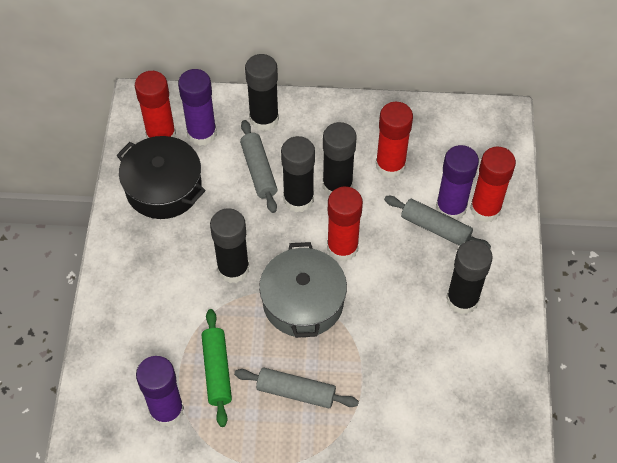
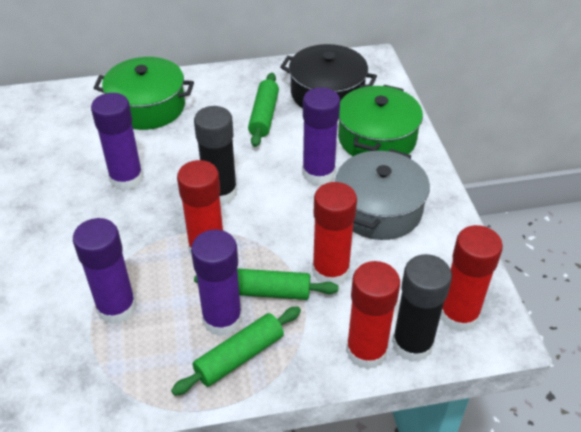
black glue stick: 5 -> 2
green pot: 0 -> 2
green rolling pin: 1 -> 3
grey rolling pin: 3 -> 0
purple glue stick: 3 -> 4

